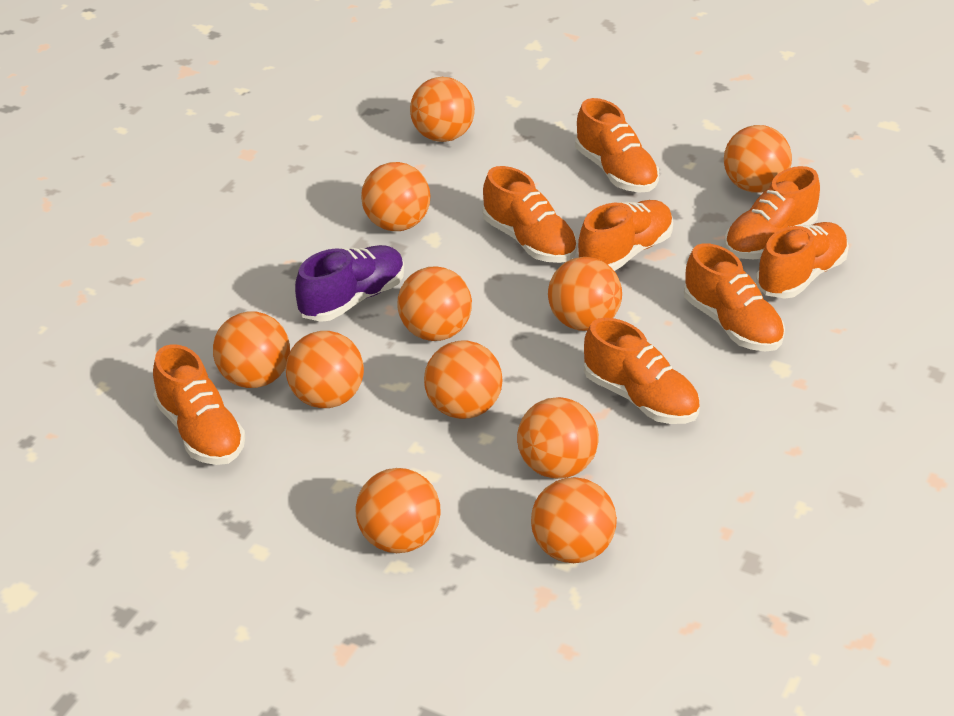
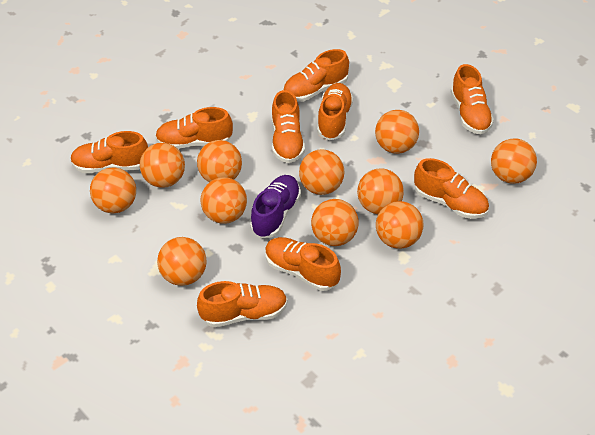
orange shoe: 8 -> 9

